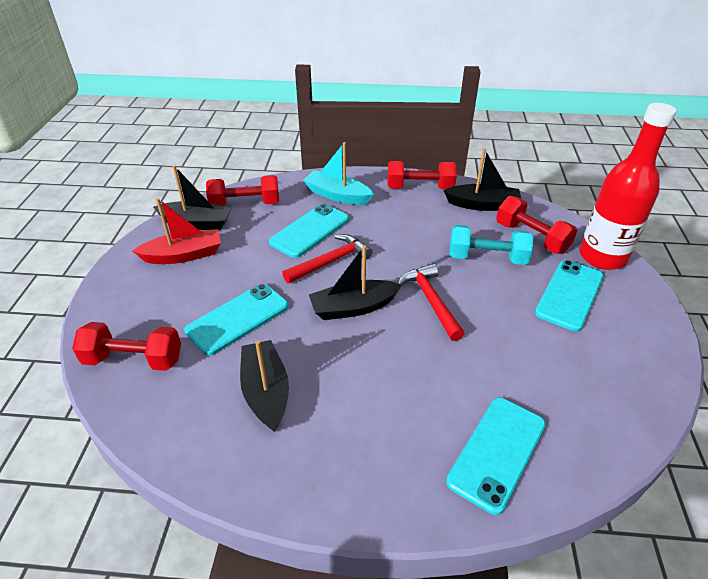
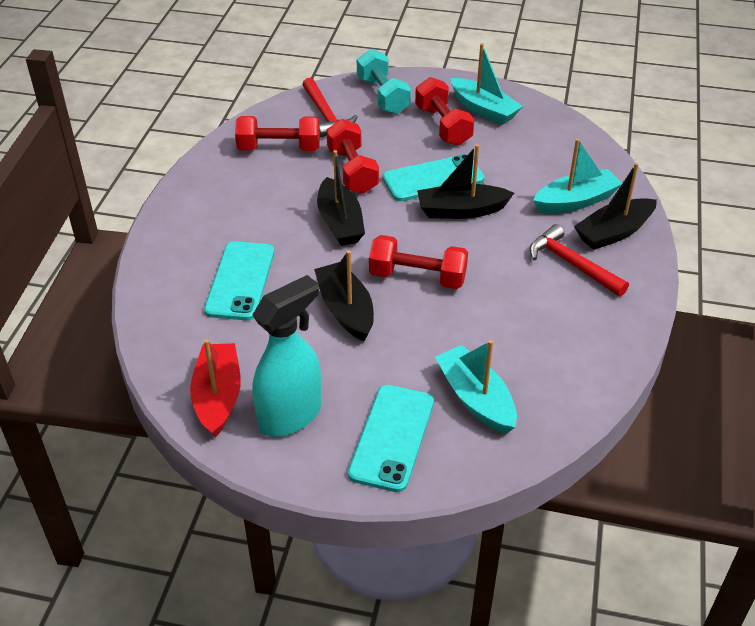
red bottle: 1 -> 0
turquoise boat: 1 -> 3
turquoise phone: 4 -> 3
turquoise spray bottle: 0 -> 1

